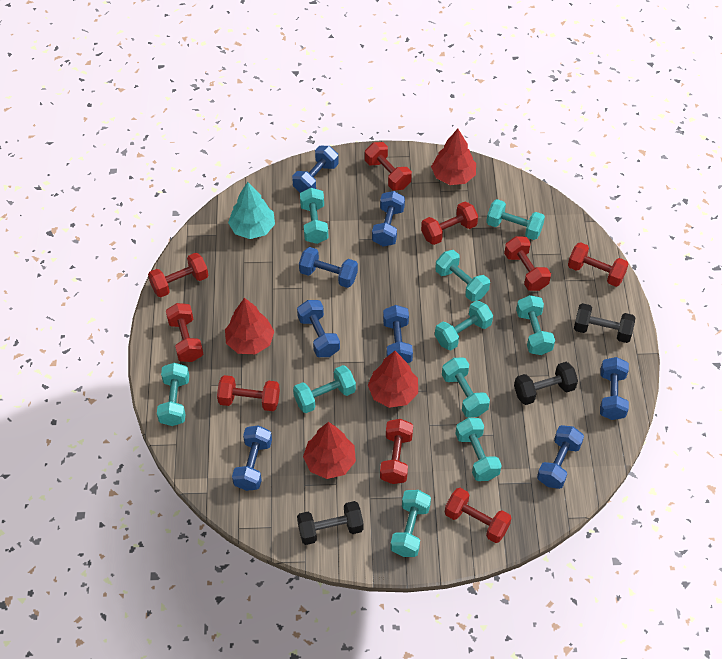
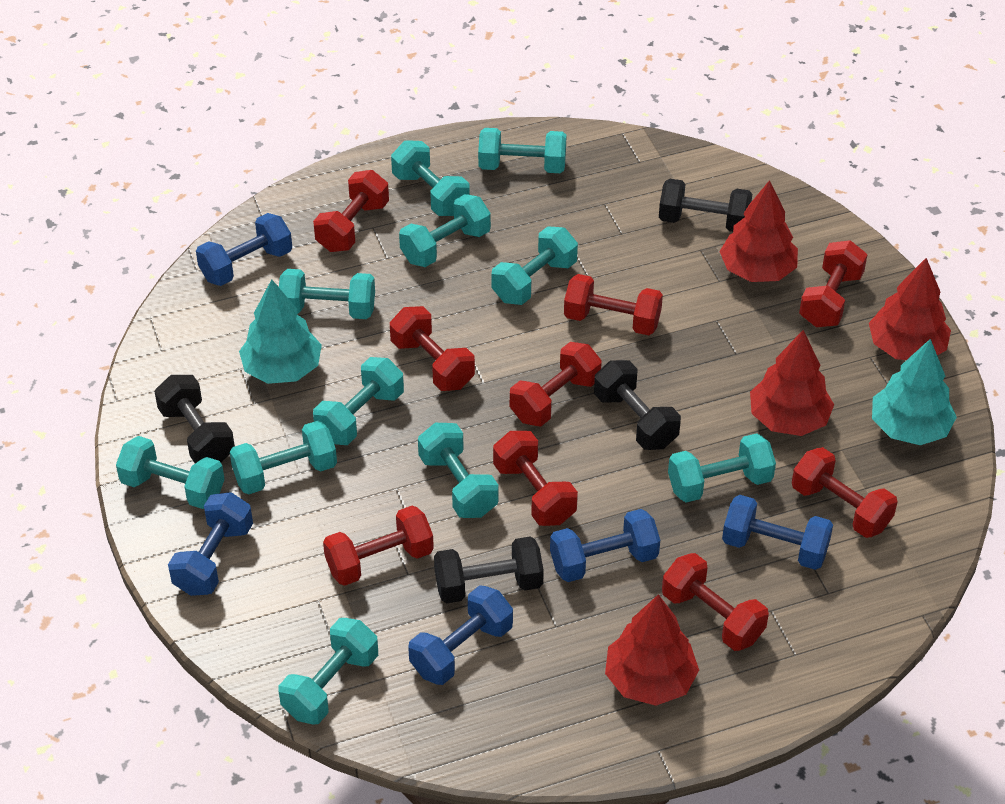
black dumbbell: 3 -> 4
blue dumbbell: 8 -> 5
turquoise dumbbell: 10 -> 11
turquoise tree: 1 -> 2

